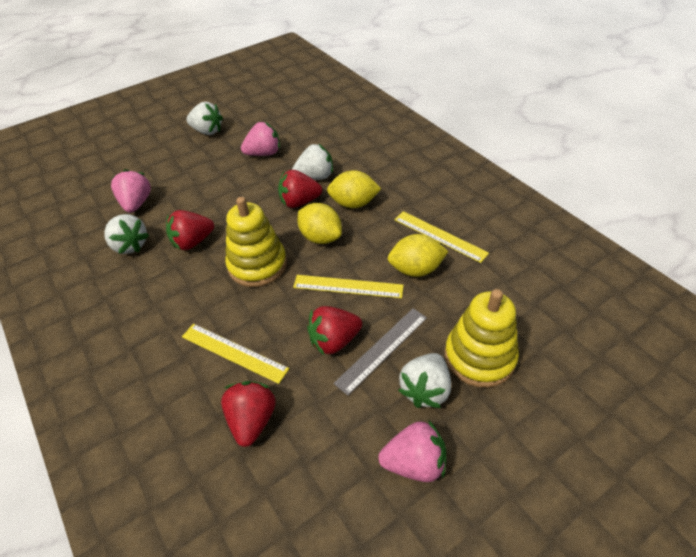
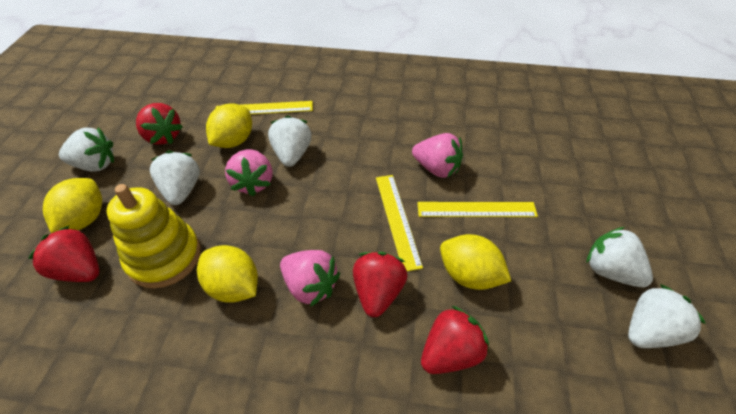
grey ruler: 1 -> 0
white strawberry: 4 -> 5
yellow lemon: 3 -> 4
yellow stacking toy: 2 -> 1

